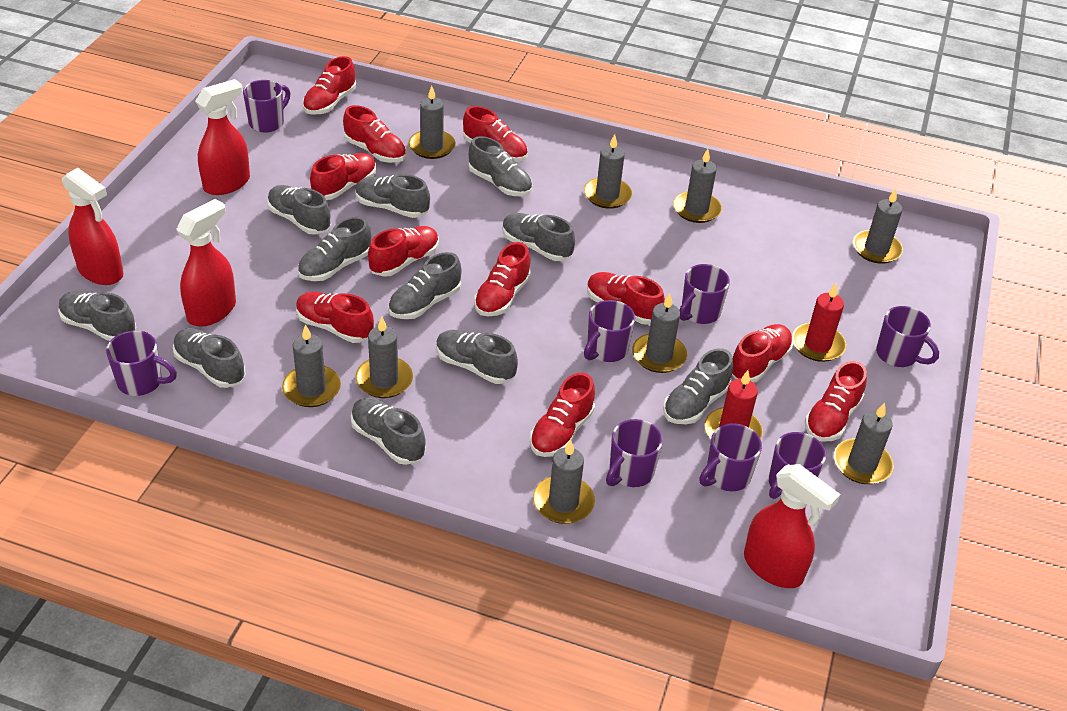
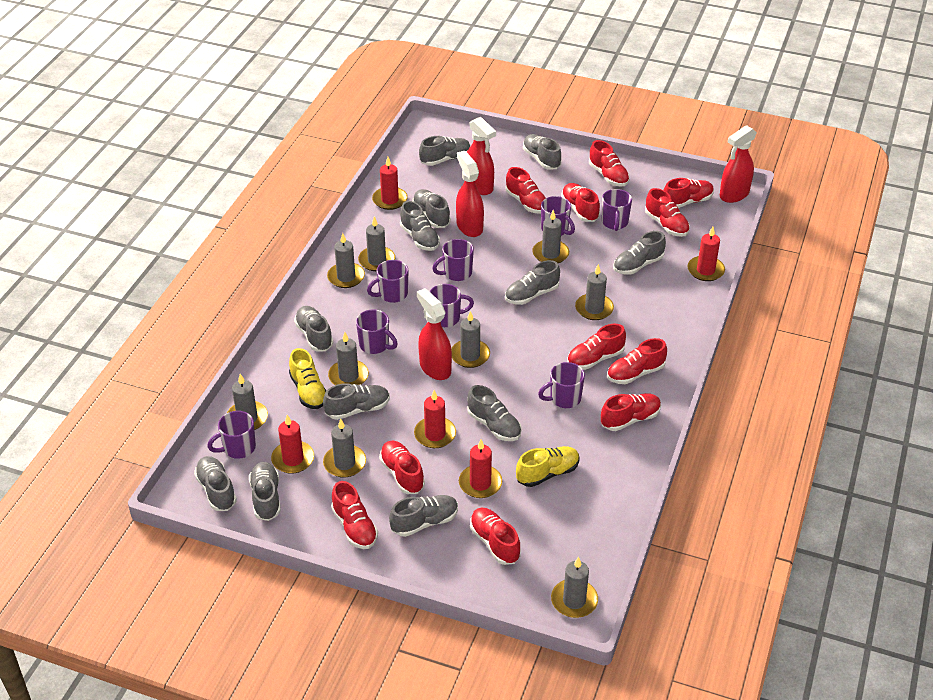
grey shoe: 11 -> 12
red candle: 2 -> 5
yellow shoe: 0 -> 2

